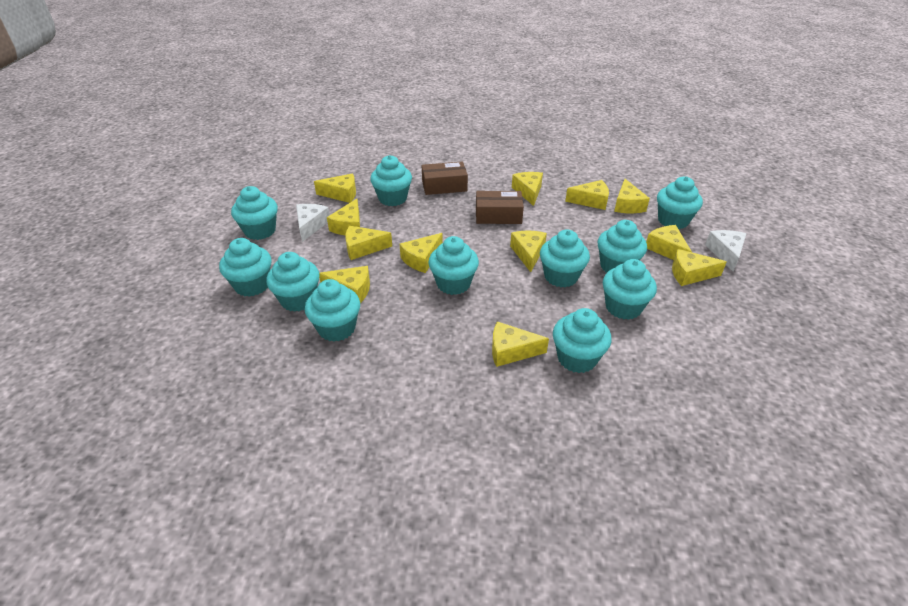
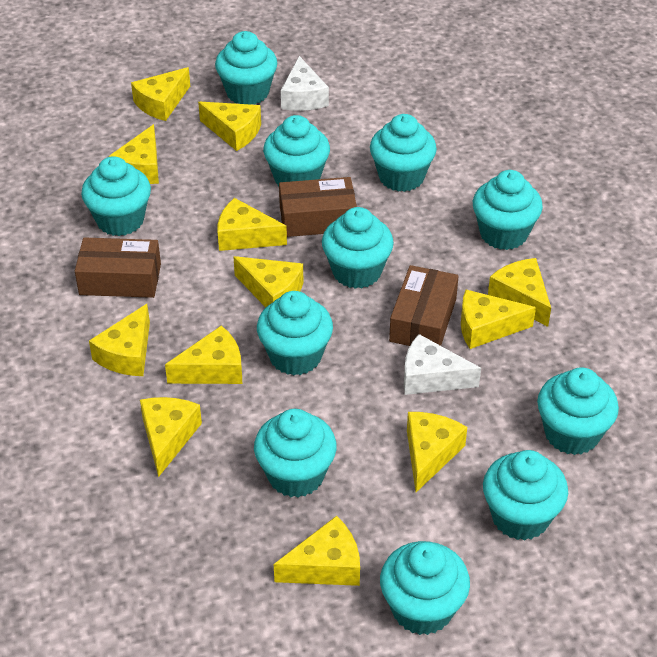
brown box: 2 -> 3

